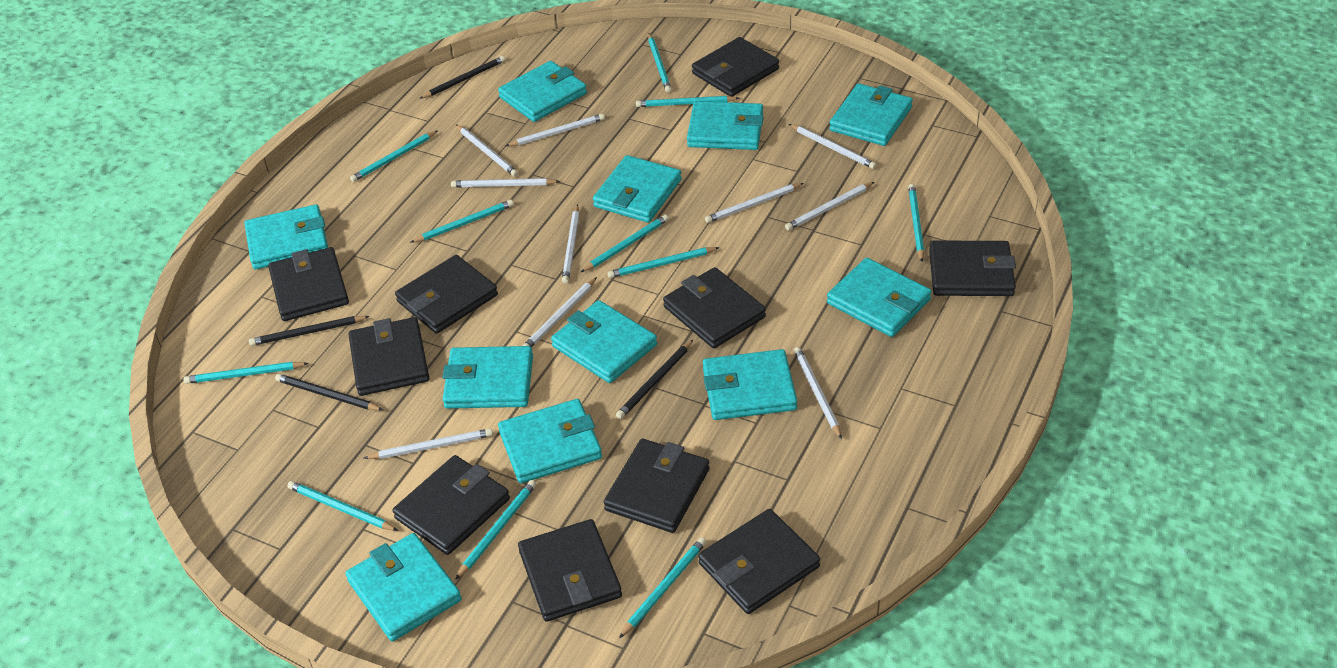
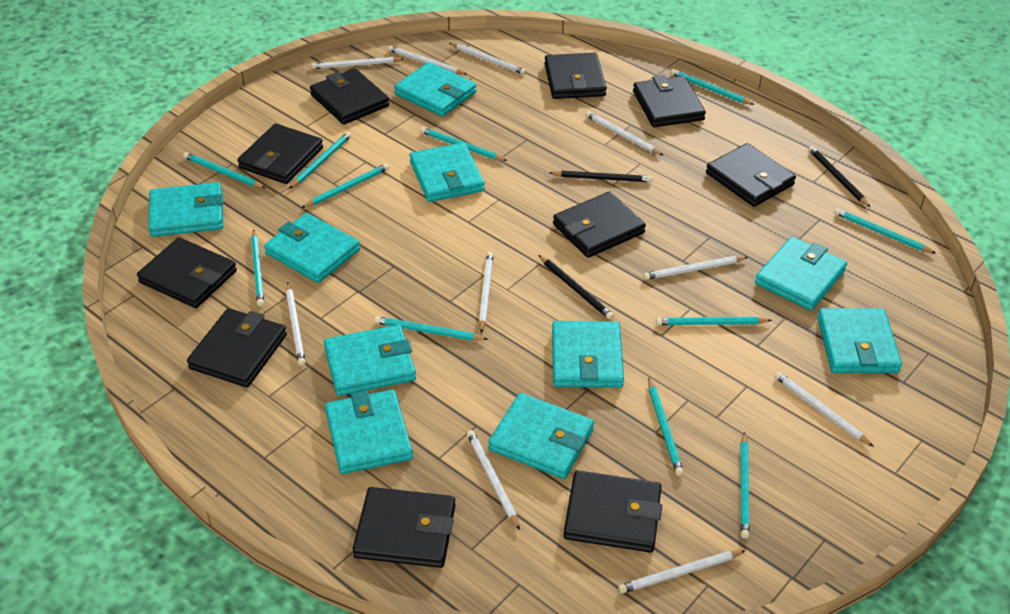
black pencil: 4 -> 3
turquoise wallet: 11 -> 10

